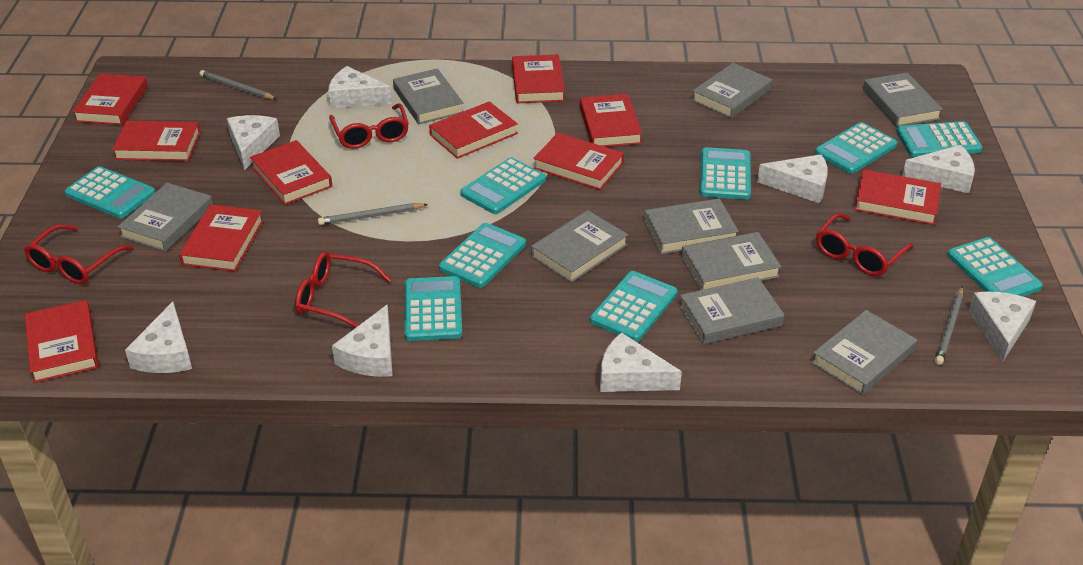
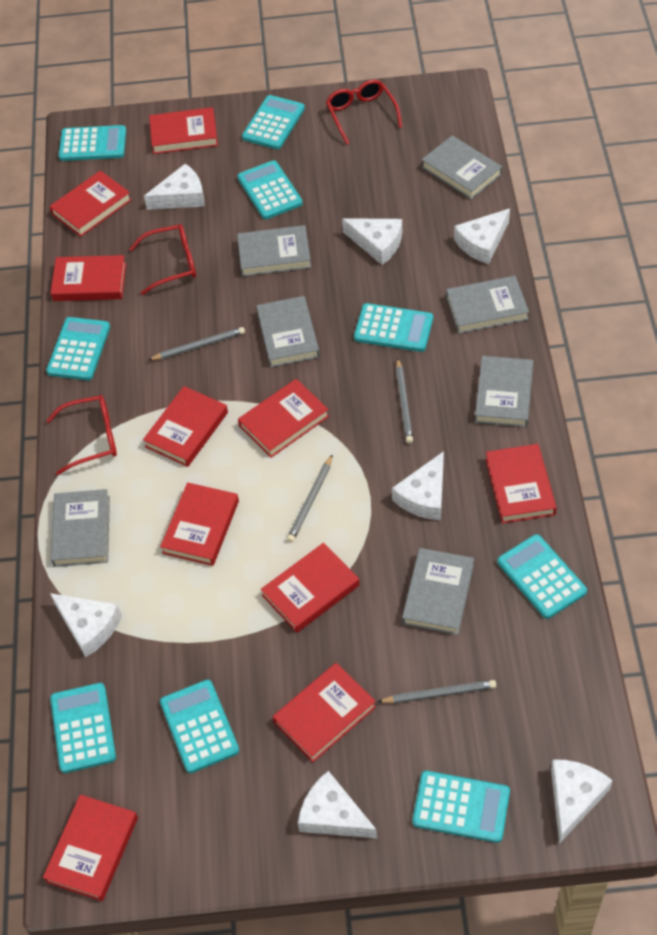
grey book: 9 -> 7
grey pencil: 3 -> 4
red glasses: 4 -> 3
white cheese: 8 -> 7

